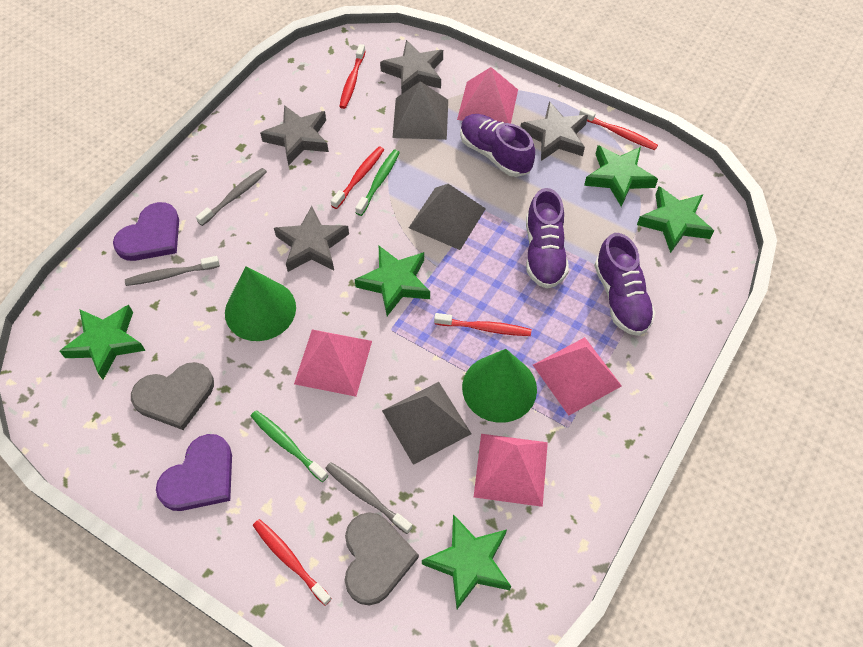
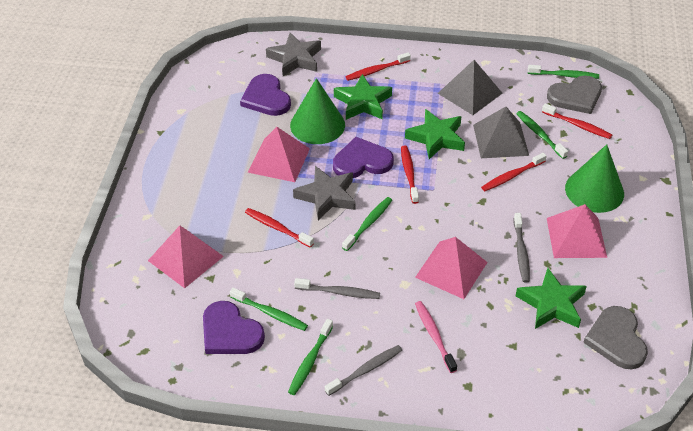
green star: 5 -> 3
green toothbrush: 2 -> 5
grey pyramid: 3 -> 2
grey star: 4 -> 2
pink toothbrush: 0 -> 1
purple heart: 2 -> 3
purple shoe: 3 -> 0

